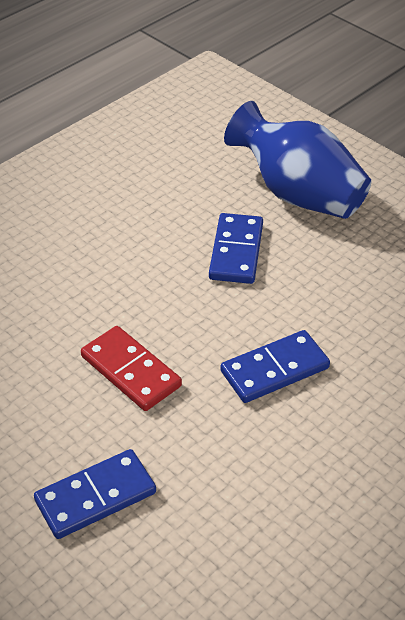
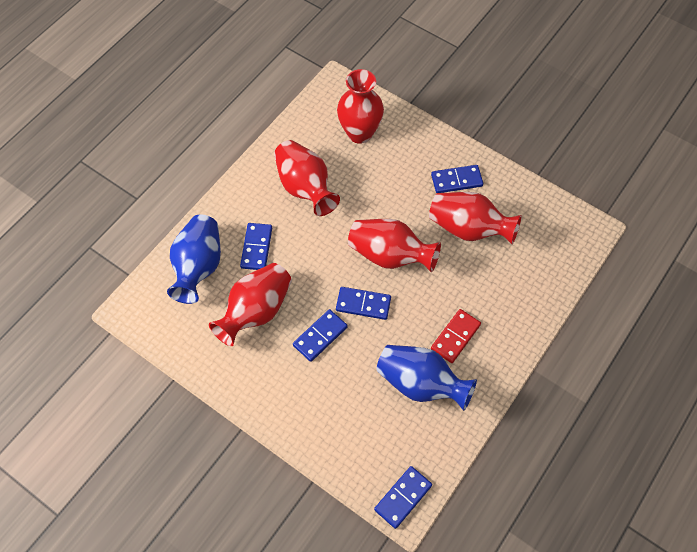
blue domino: 3 -> 5
blue vase: 1 -> 2
red vase: 0 -> 5

